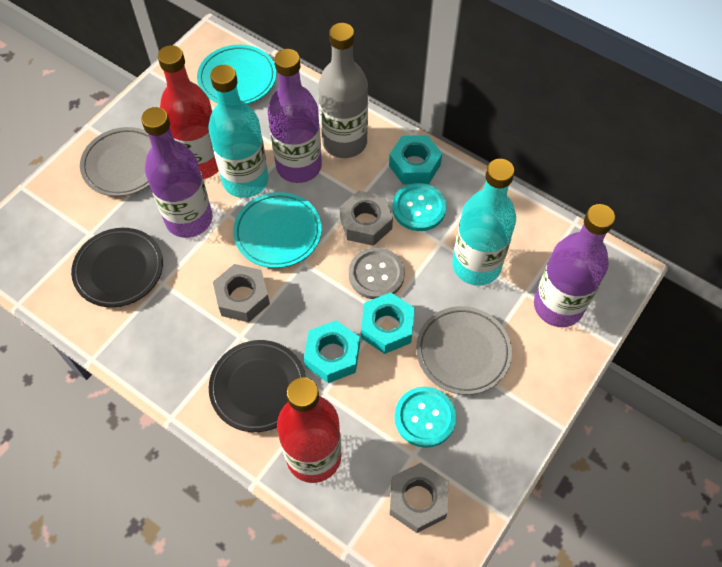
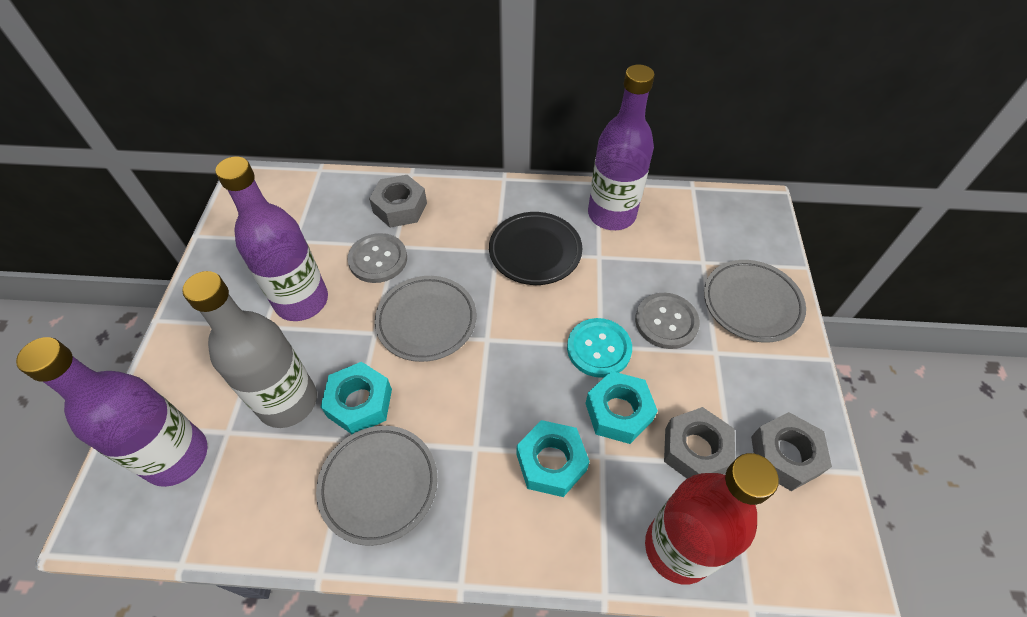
black plate: 2 -> 1
grey button: 1 -> 2
grey plate: 2 -> 3
red bottle: 2 -> 1
turquoise bottle: 2 -> 0
turquoise button: 2 -> 1
turquoise plate: 2 -> 0

